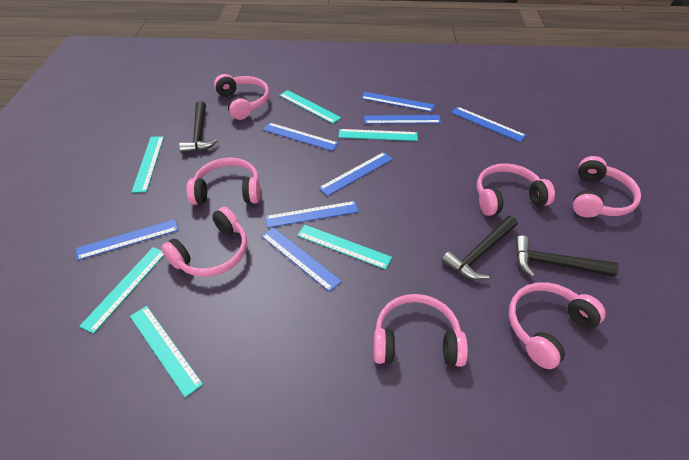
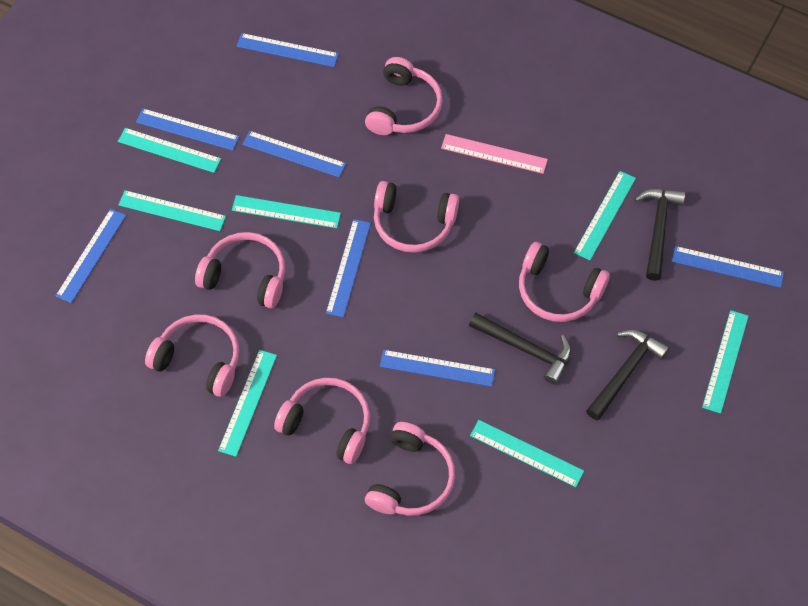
blue ruler: 8 -> 7
pink ruler: 0 -> 1
turquoise ruler: 6 -> 7

